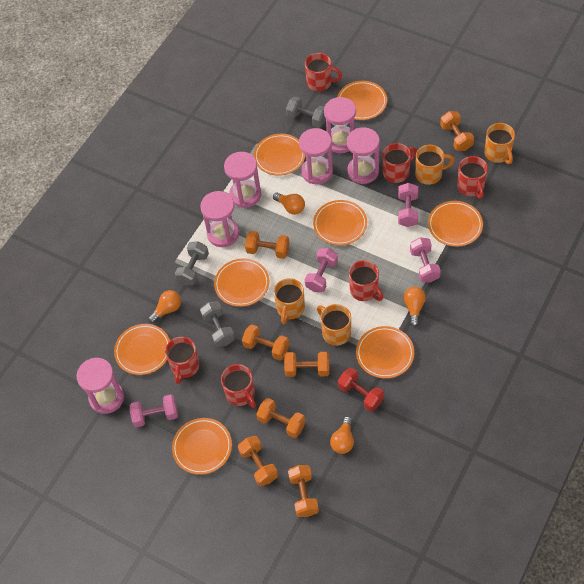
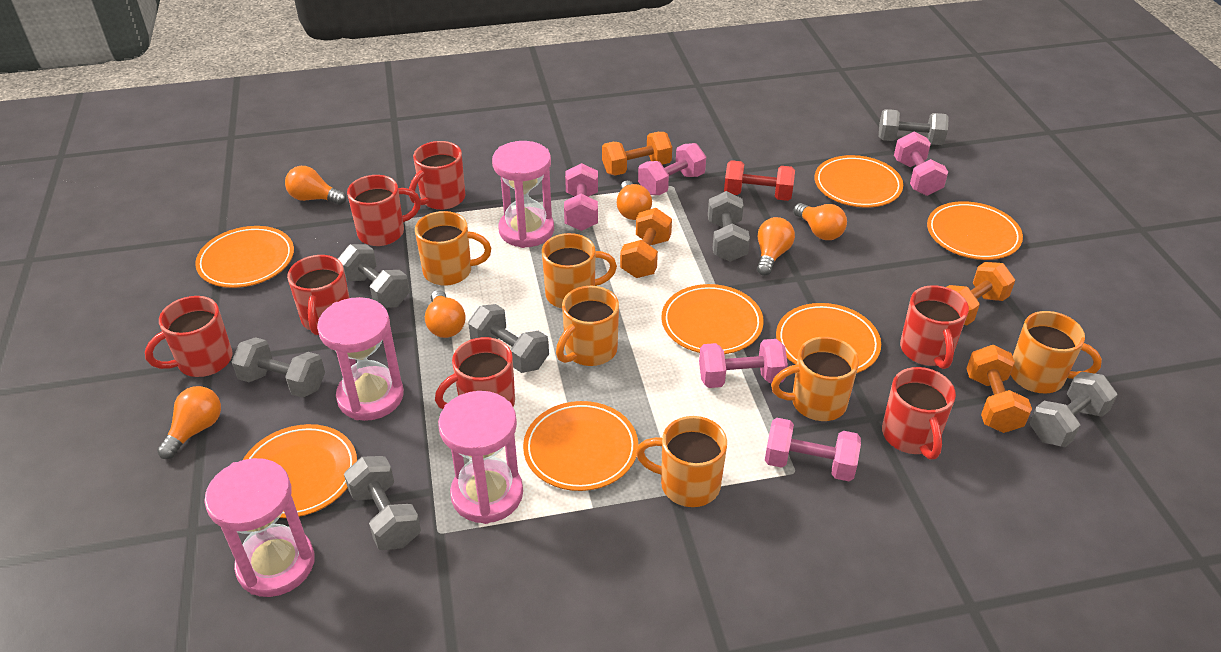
grey dumbbell: 3 -> 7
orange dumbbell: 7 -> 4
orange light bulb: 4 -> 6
orange mug: 4 -> 6
orange plate: 8 -> 7
pink dumbbell: 4 -> 5
pink hourglass: 6 -> 4
red mug: 6 -> 7

